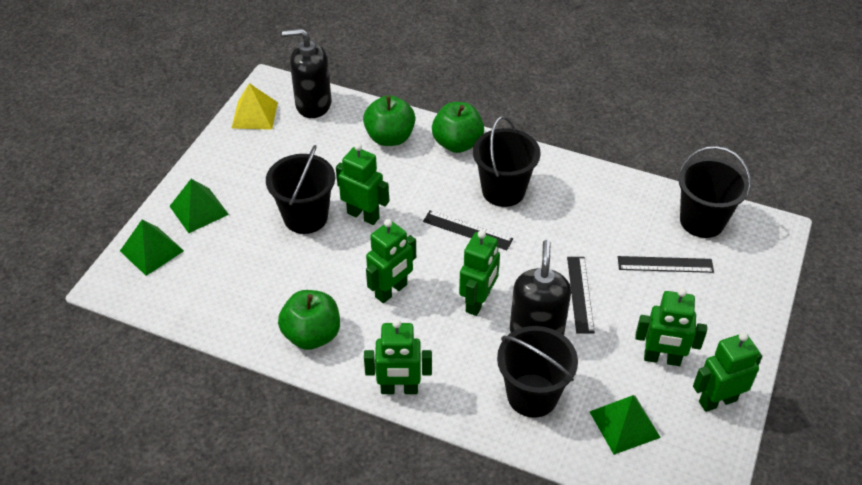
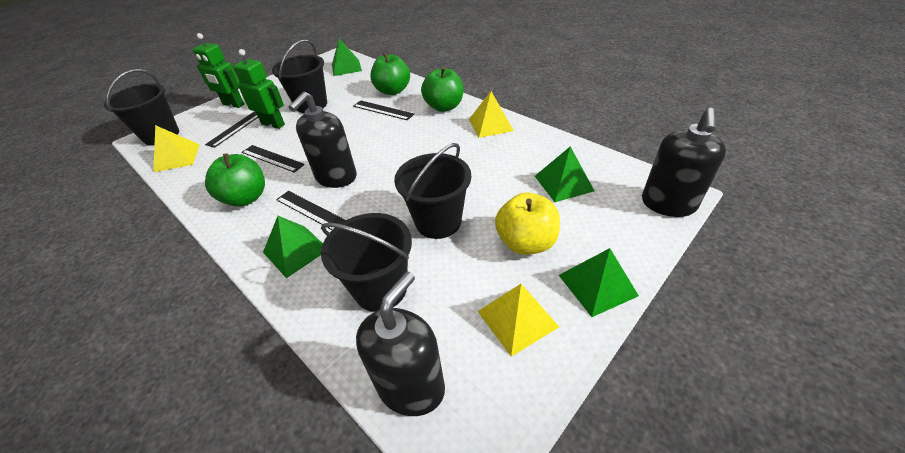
black ruler: 3 -> 4
black soap dispenser: 2 -> 3
green pyramid: 3 -> 4
green robot: 6 -> 2
yellow apple: 0 -> 1
yellow pyramid: 1 -> 3

